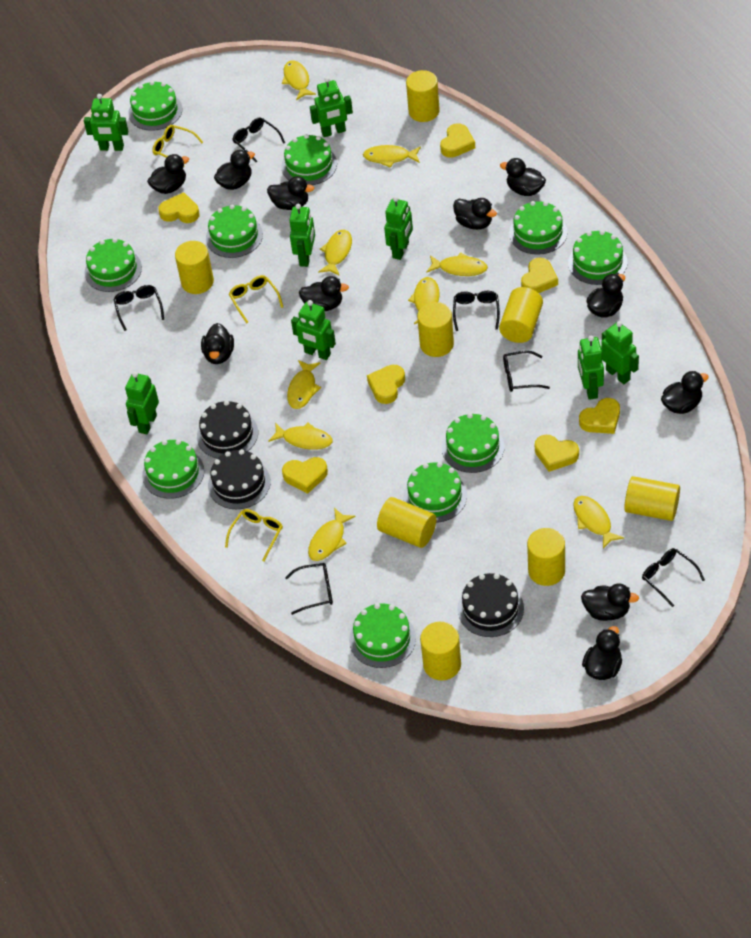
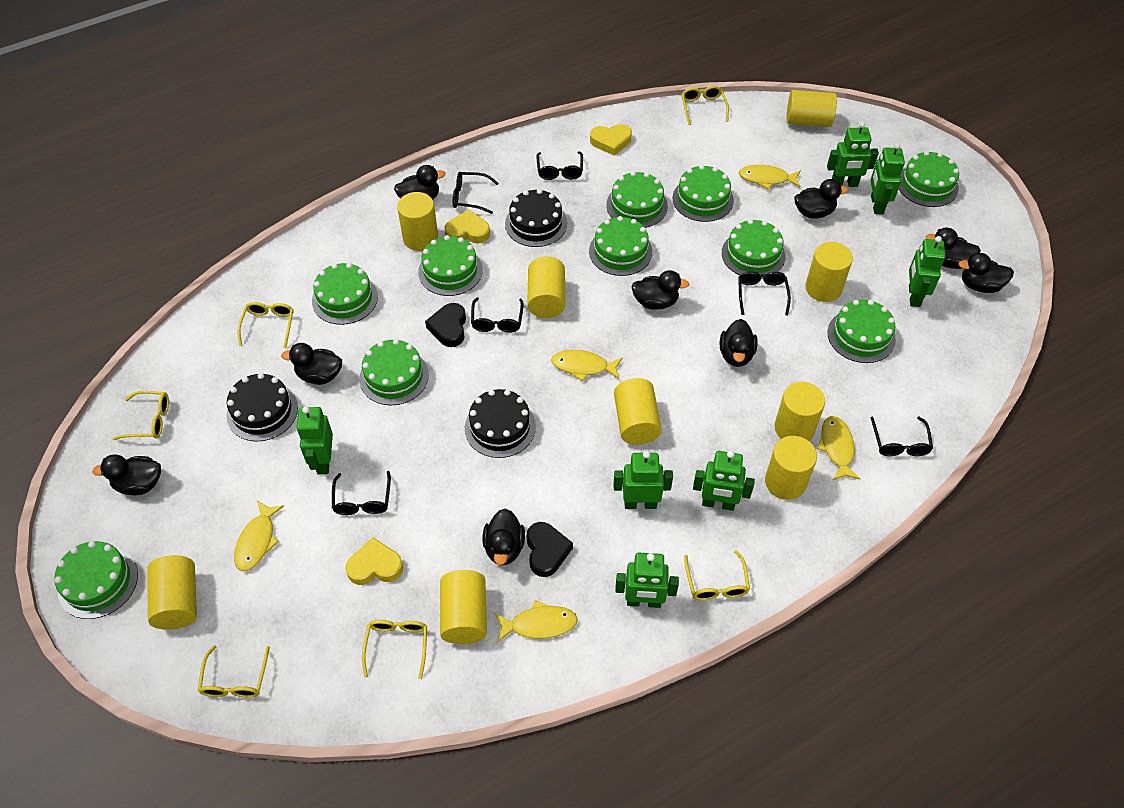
black duck: 11 -> 9
black heart: 0 -> 2
green robot: 8 -> 7
yellow cylinder: 8 -> 9
yellow fish: 9 -> 5
yellow glasses: 3 -> 6
yellow heart: 7 -> 3

